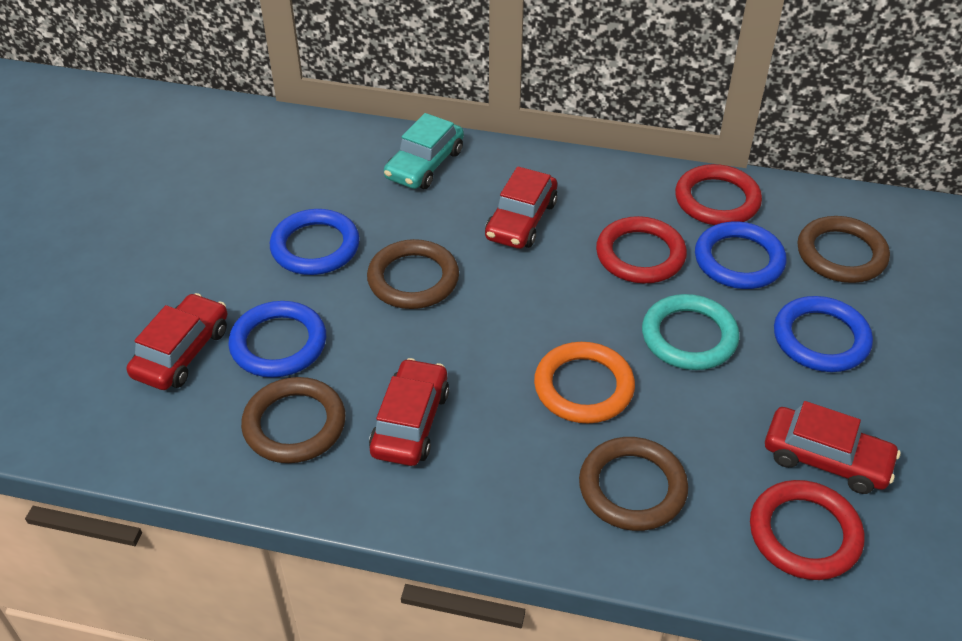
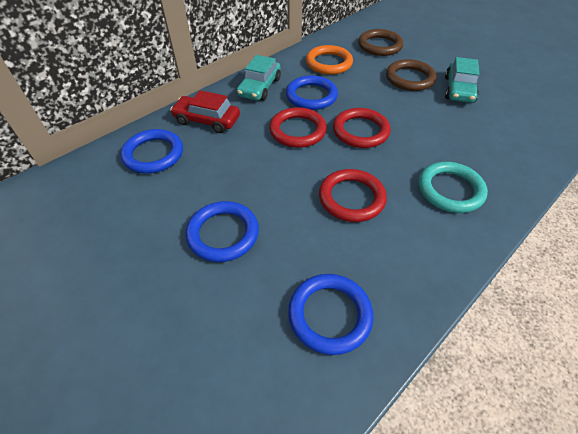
brown ring: 4 -> 2
red car: 4 -> 1
turquoise car: 1 -> 2

